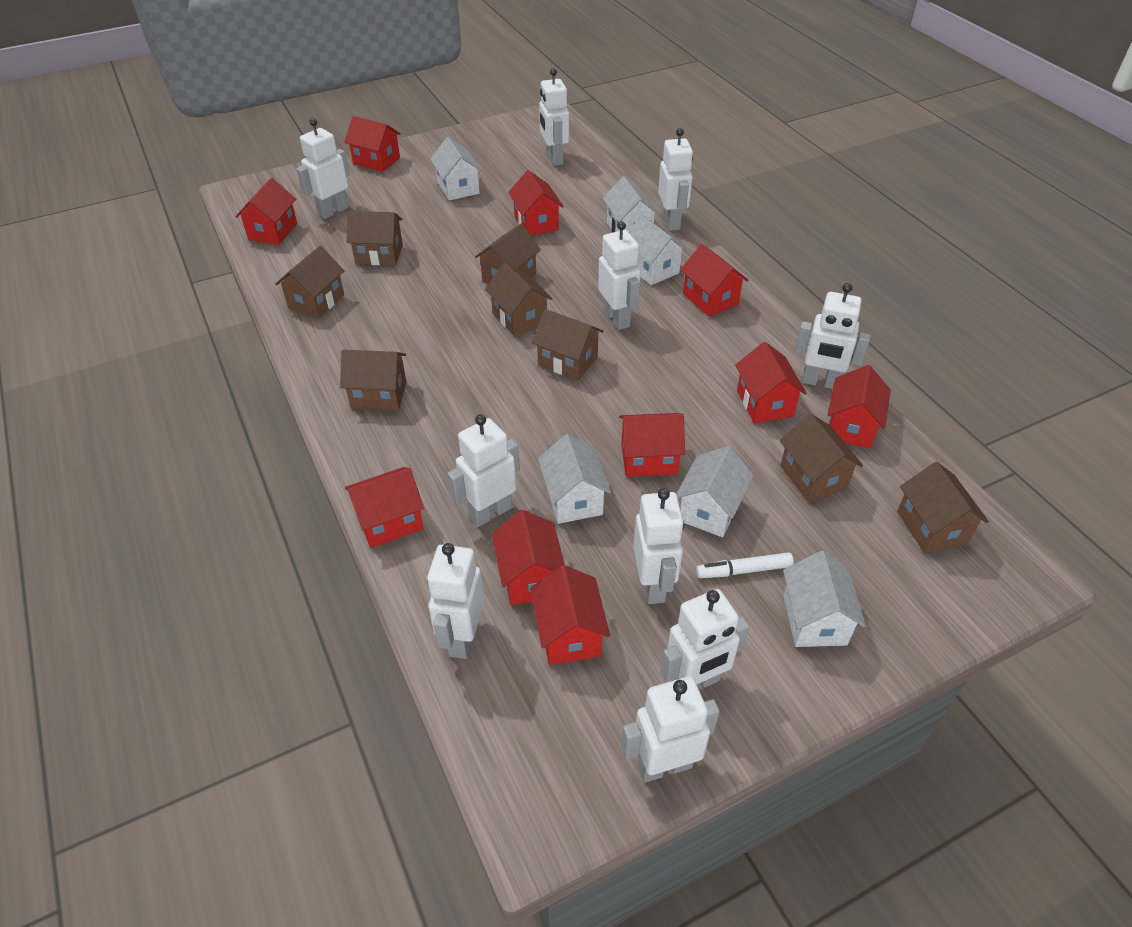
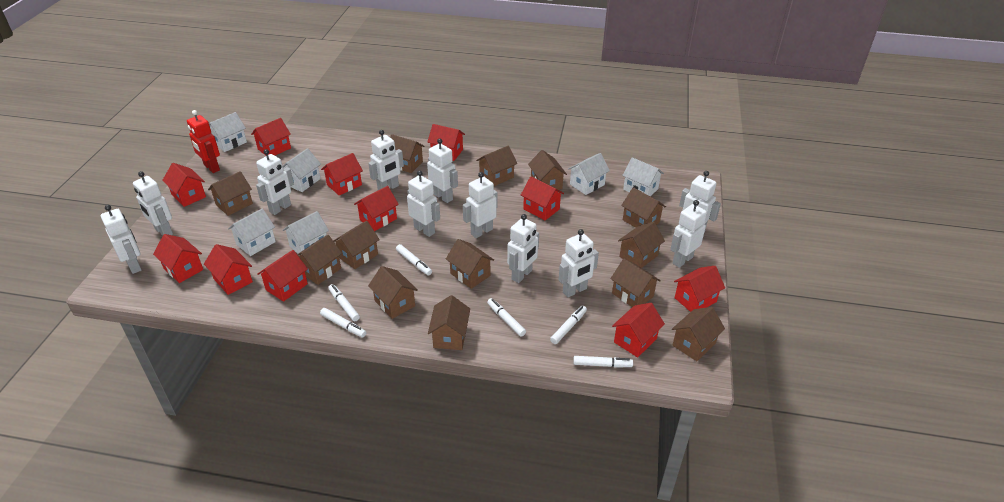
brown house: 8 -> 13
red house: 10 -> 11
red robot: 0 -> 1
white marker: 1 -> 6
white robot: 10 -> 11

